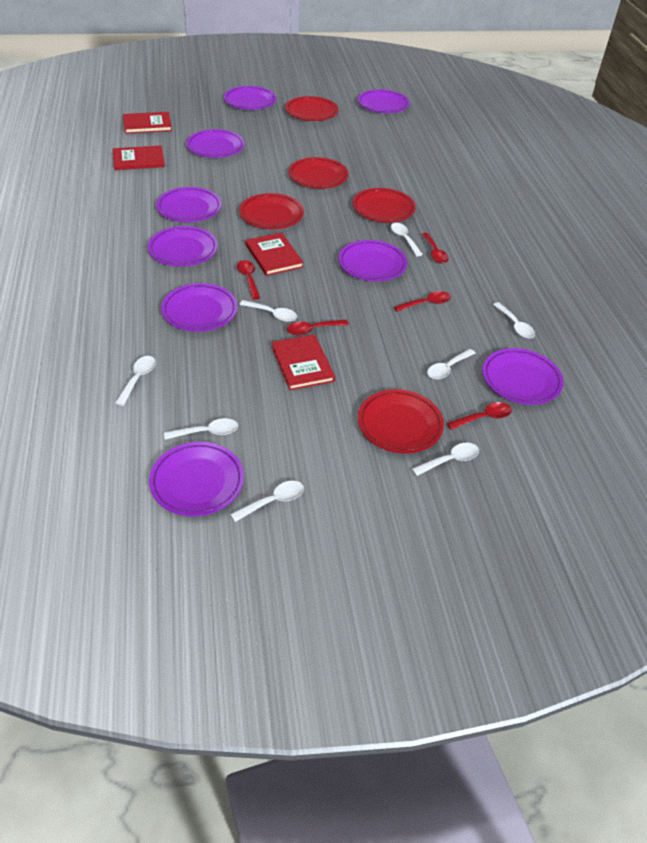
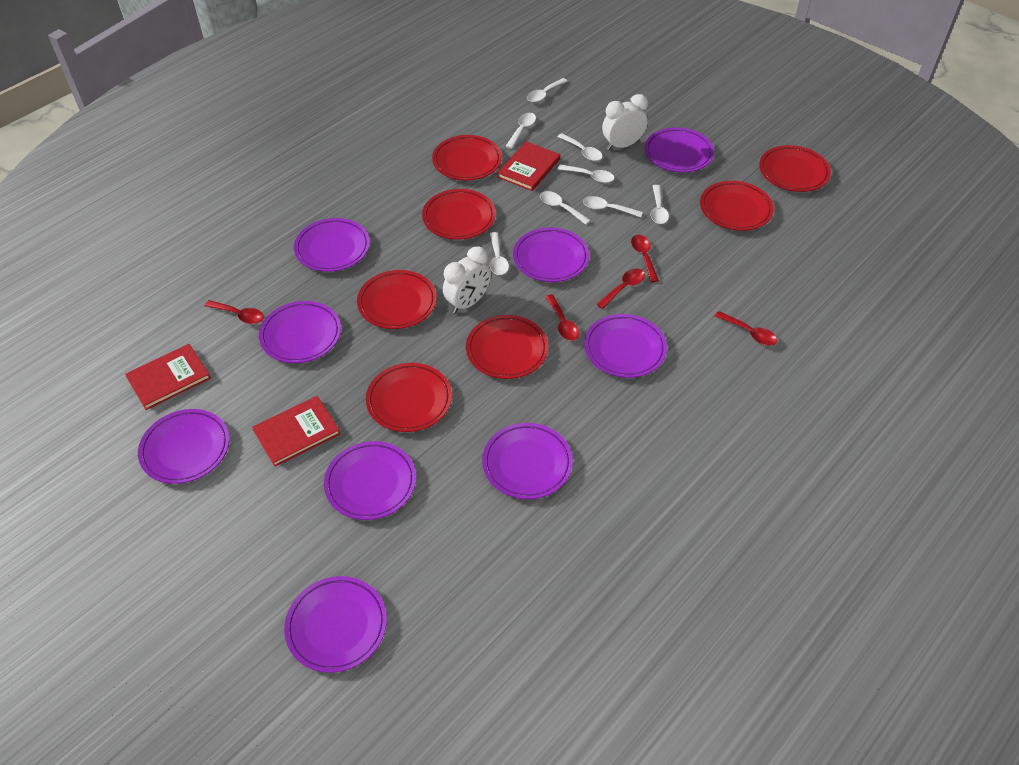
red book: 4 -> 3
red plate: 5 -> 7
white clock: 0 -> 2

